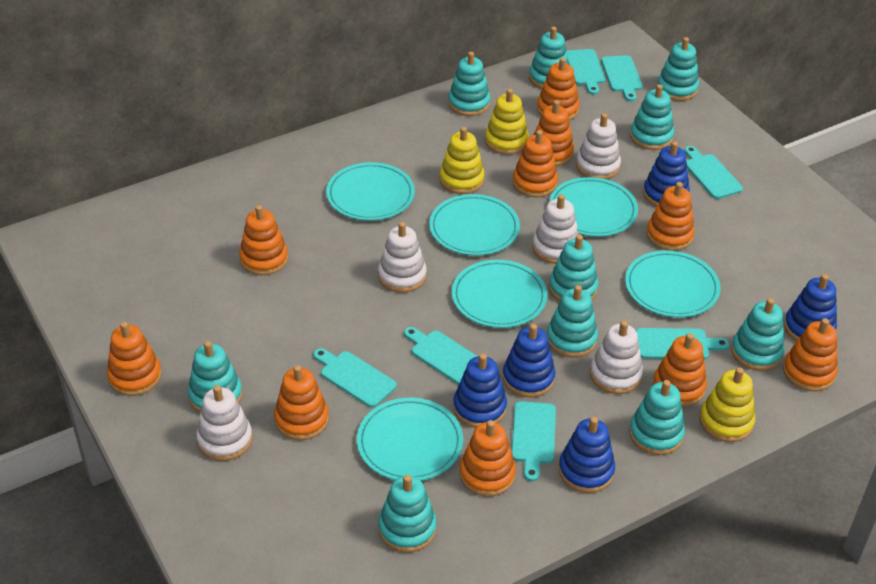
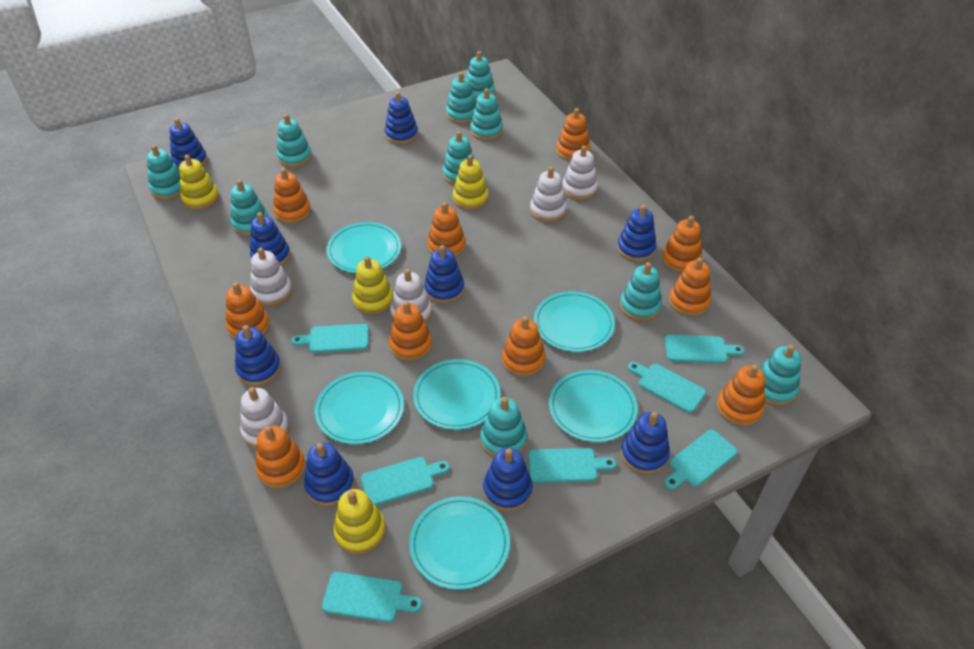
blue stacking toy: 5 -> 9
yellow stacking toy: 3 -> 4

